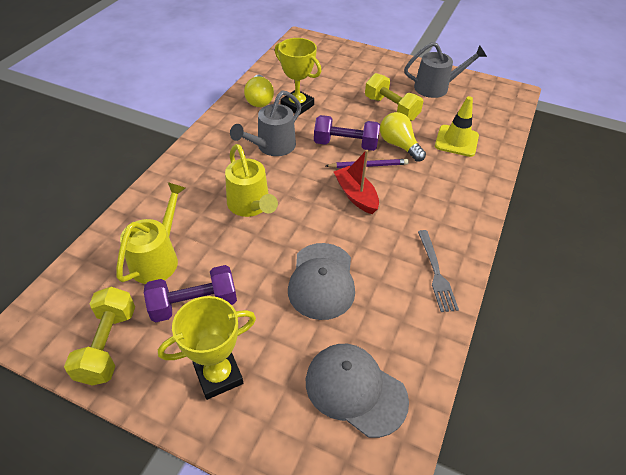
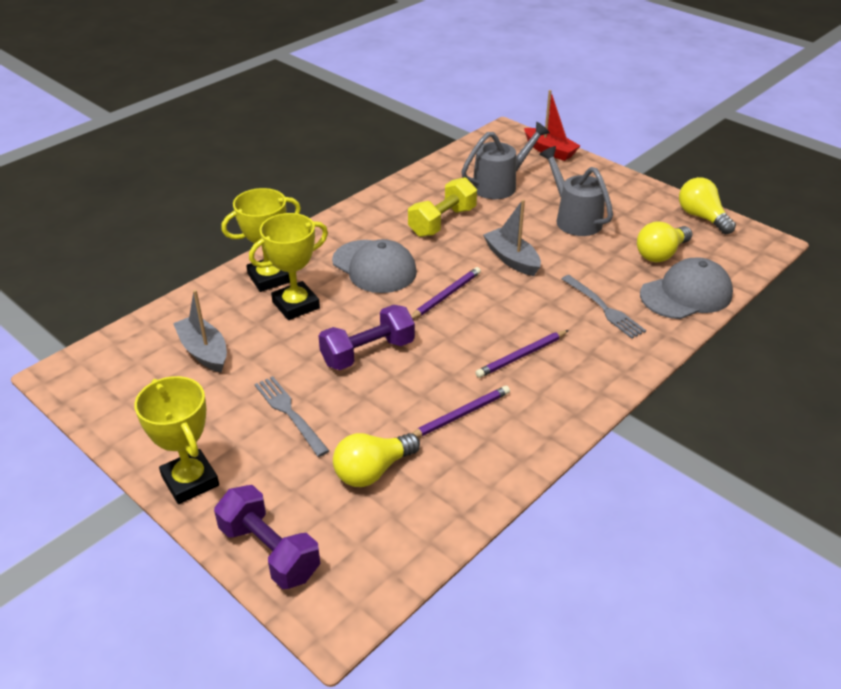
grey boat: 0 -> 2
grey fork: 1 -> 2
purple pencil: 1 -> 3
yellow dumbbell: 2 -> 1
yellow light bulb: 2 -> 3
yellow traffic cone: 1 -> 0
yellow trophy: 2 -> 3
yellow watering can: 2 -> 0

